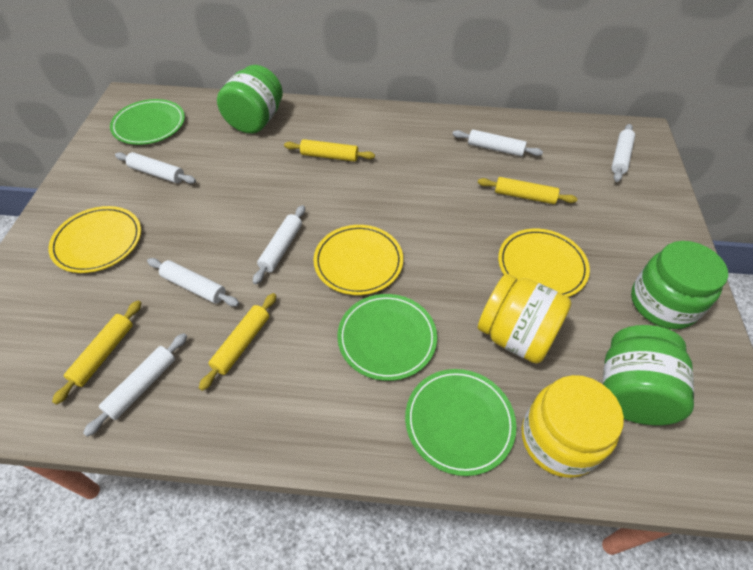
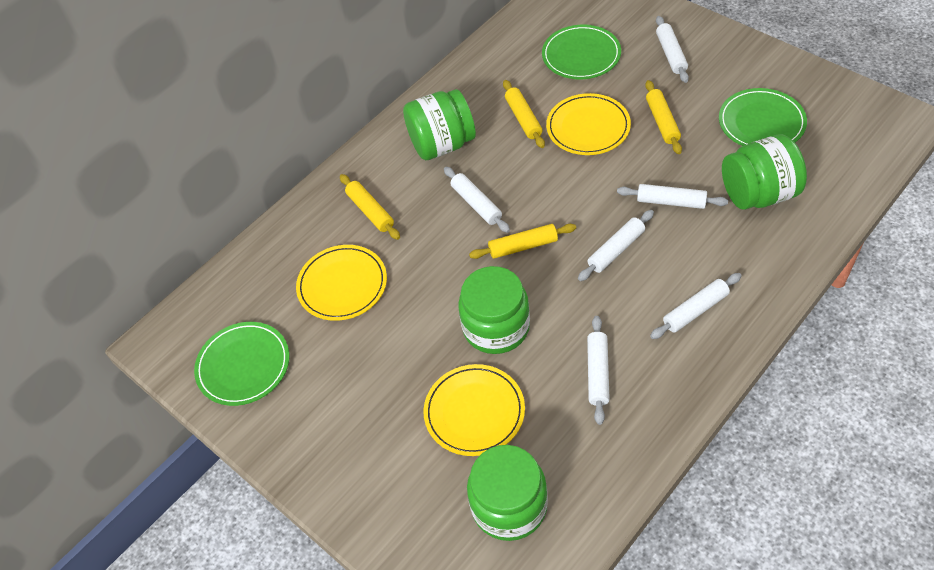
green jar: 3 -> 4
yellow jar: 2 -> 0

